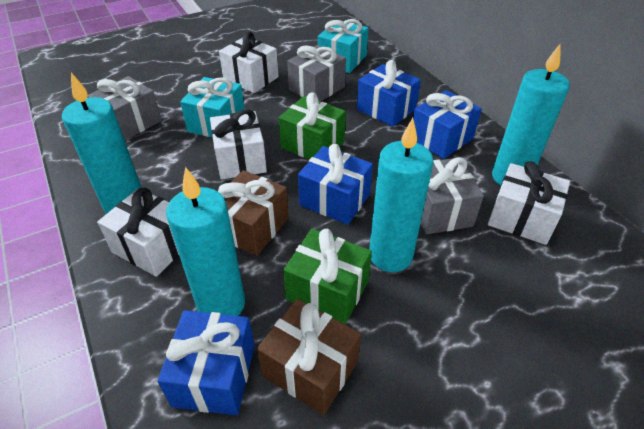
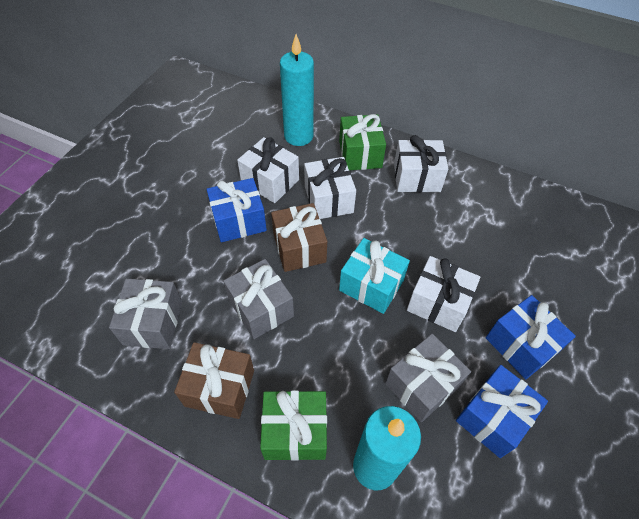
blue gift: 4 -> 3
turquoise candle: 4 -> 2
turquoise gift: 2 -> 1

